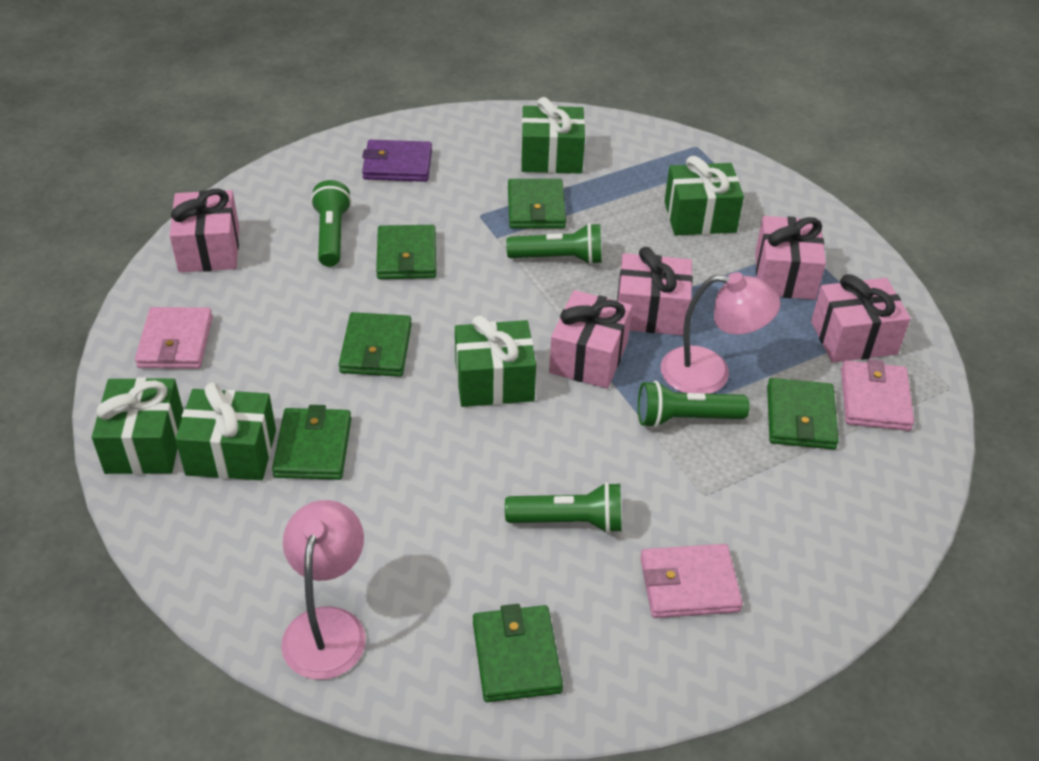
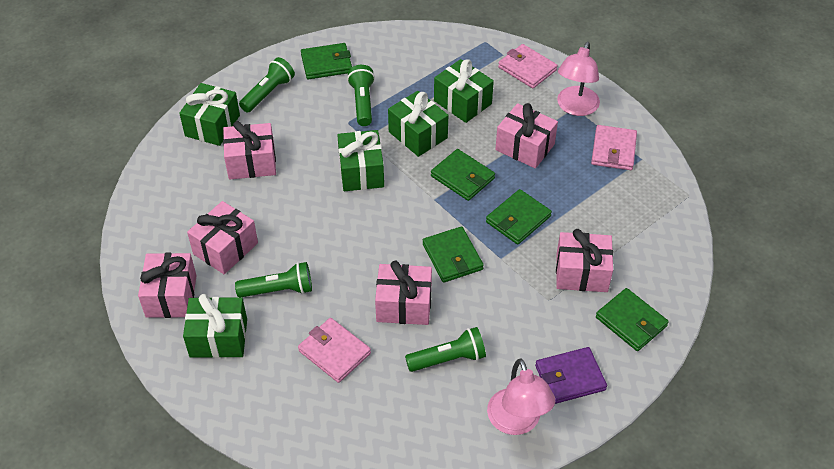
green wallet: 6 -> 5
pink gift: 5 -> 6

